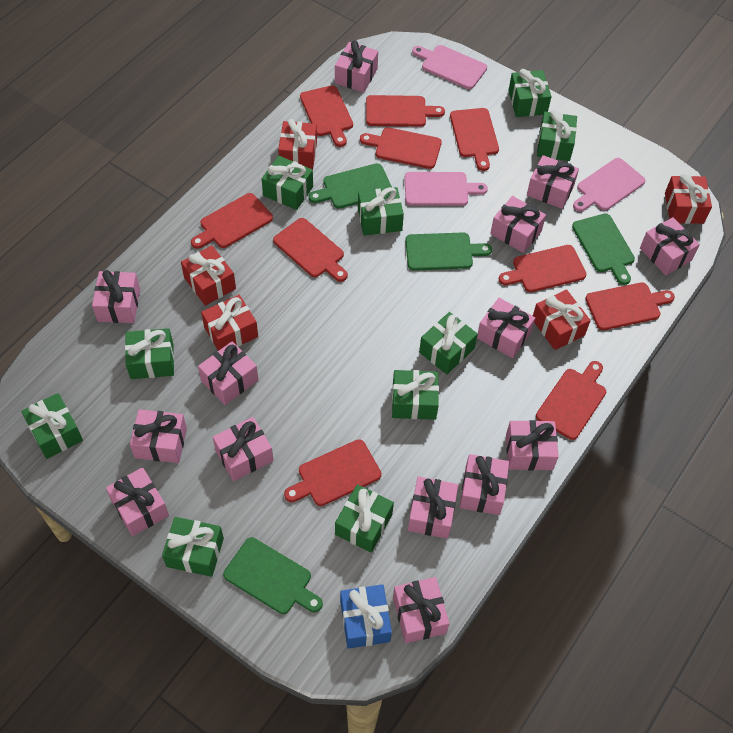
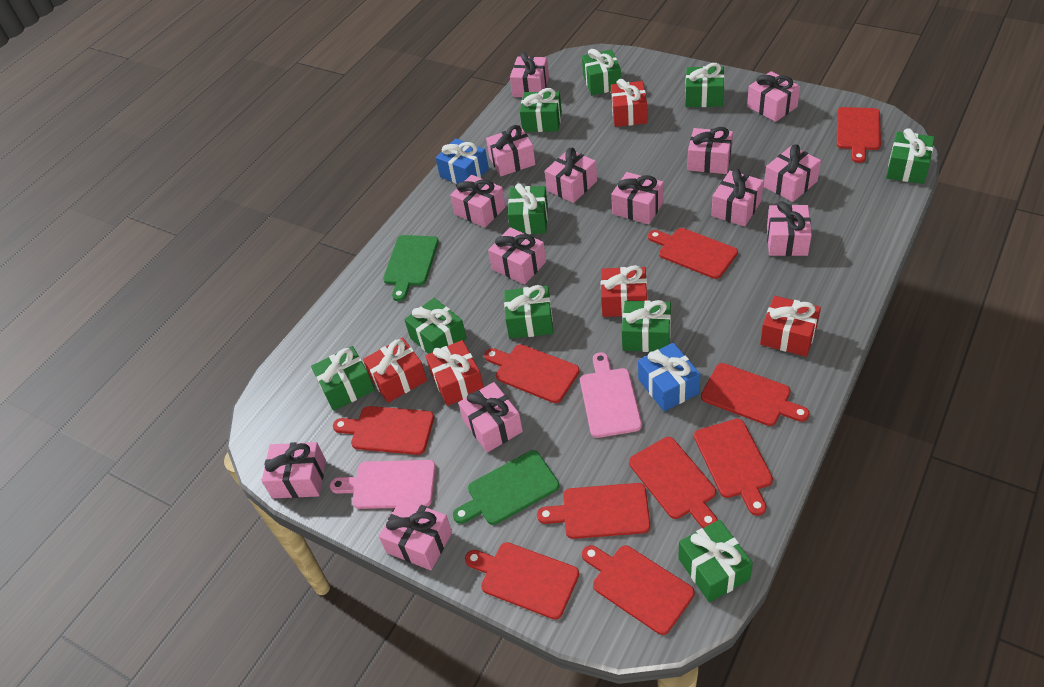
blue gift: 1 -> 2
green cutting board: 4 -> 2
pink cutting board: 3 -> 2

